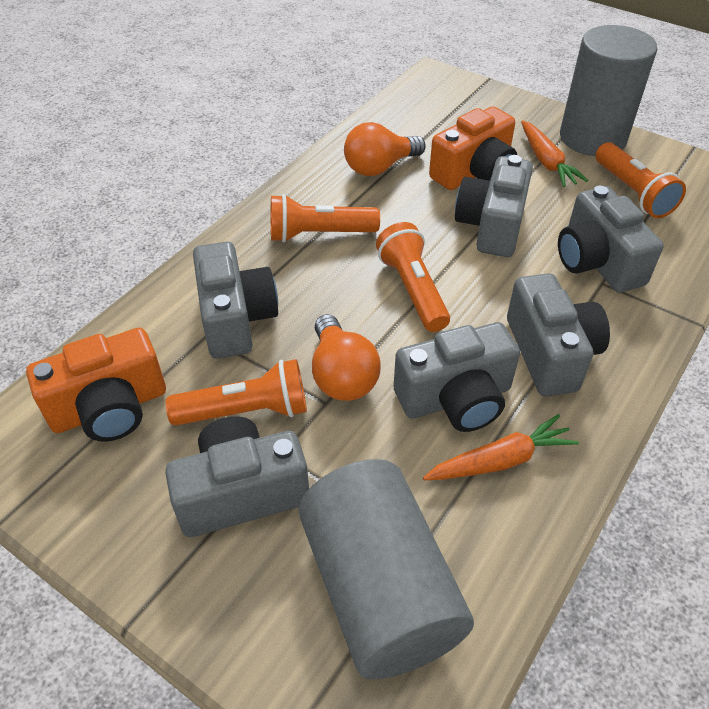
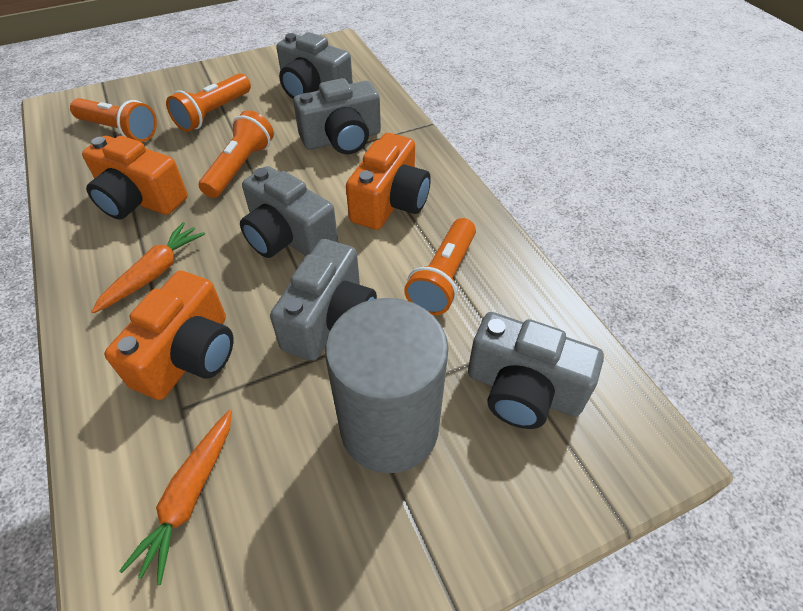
grey camera: 6 -> 5
grey cylinder: 2 -> 1
orange camera: 2 -> 3
orange light bulb: 2 -> 0

